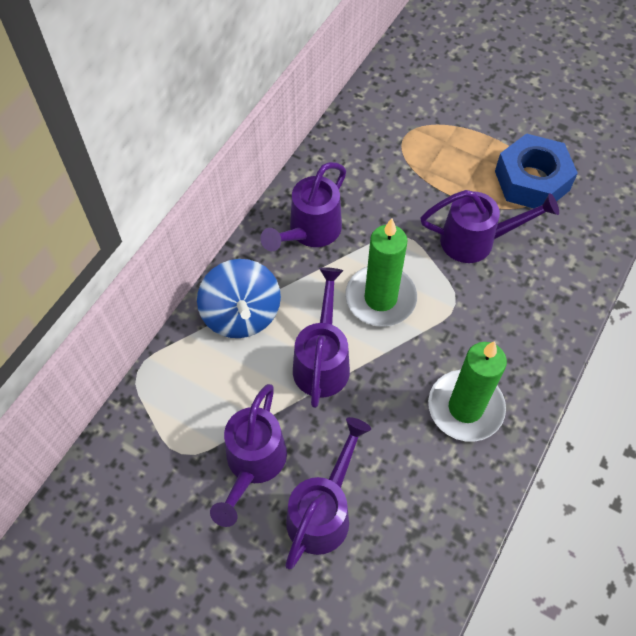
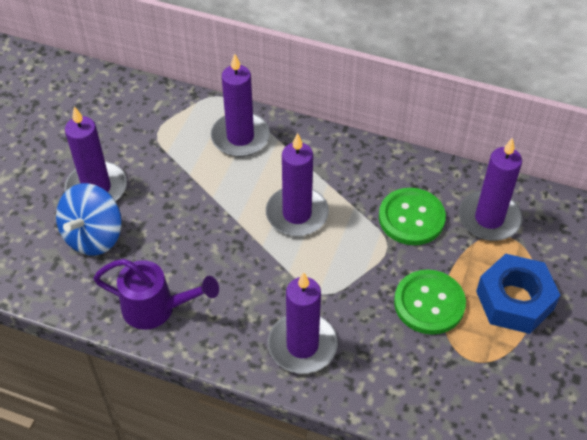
green button: 0 -> 2
green candle: 2 -> 0
purple candle: 0 -> 5
purple watering can: 5 -> 1

